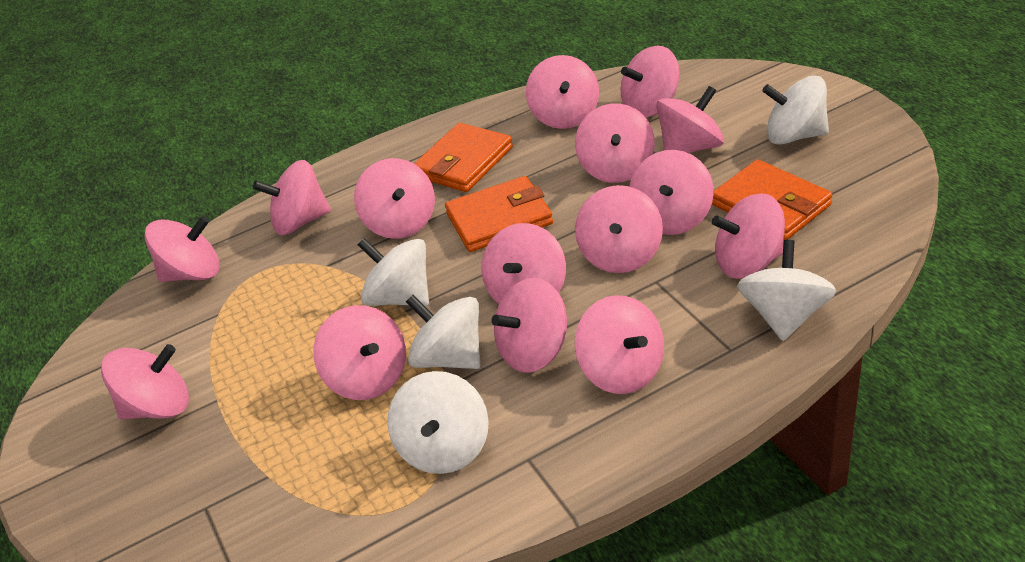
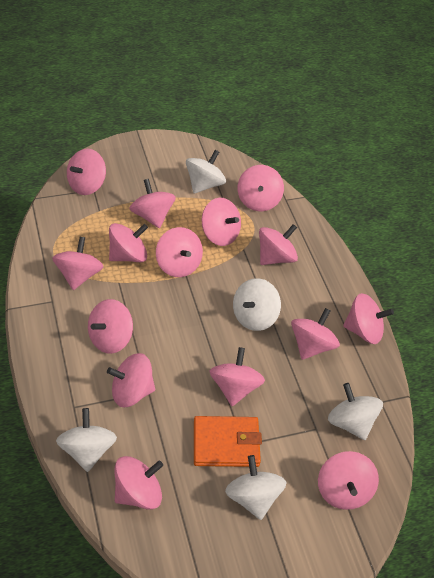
orange wallet: 3 -> 1

